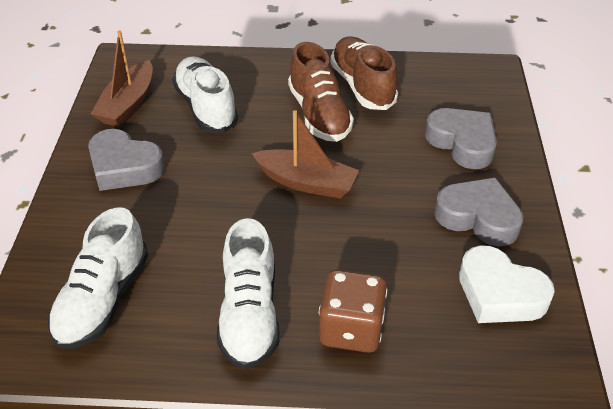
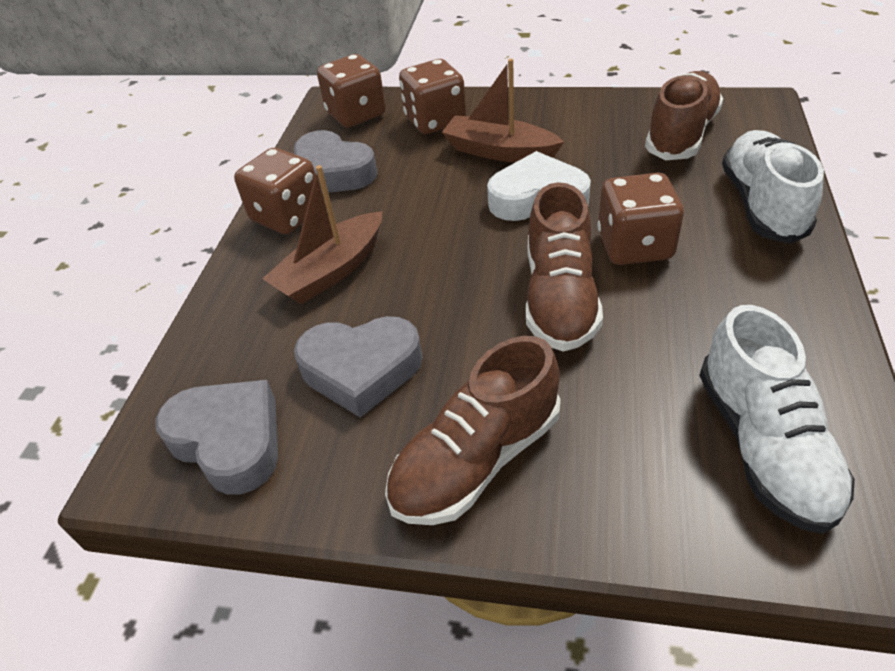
brown dice: 1 -> 4
brown shoe: 2 -> 3
white shoe: 3 -> 2

